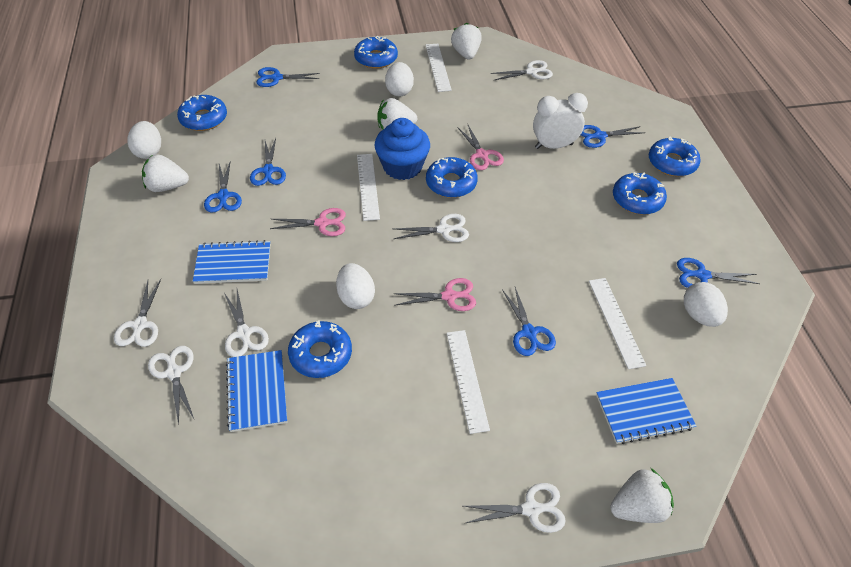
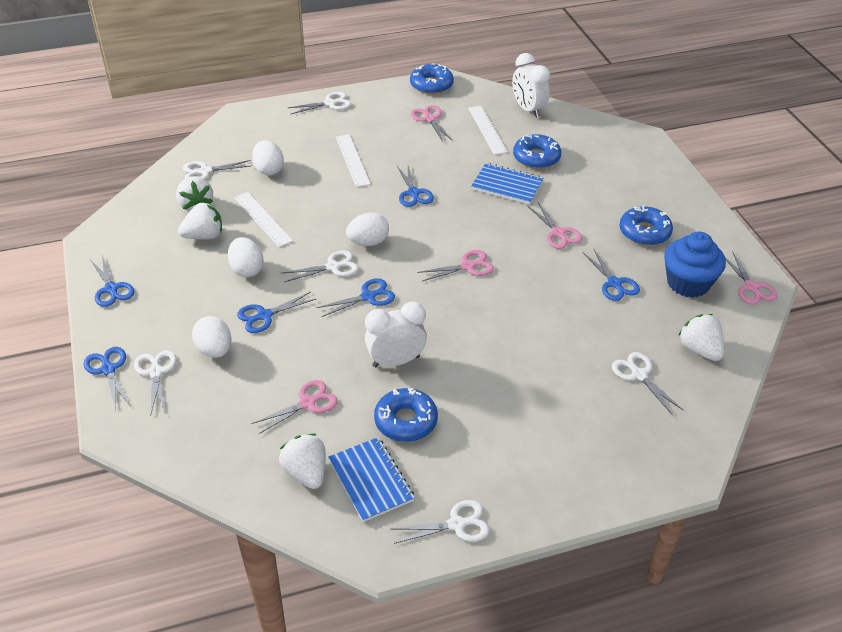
blue donut: 6 -> 4
blue notebook: 3 -> 2
pink scissors: 3 -> 5
white clock: 1 -> 2
white ruler: 4 -> 3

